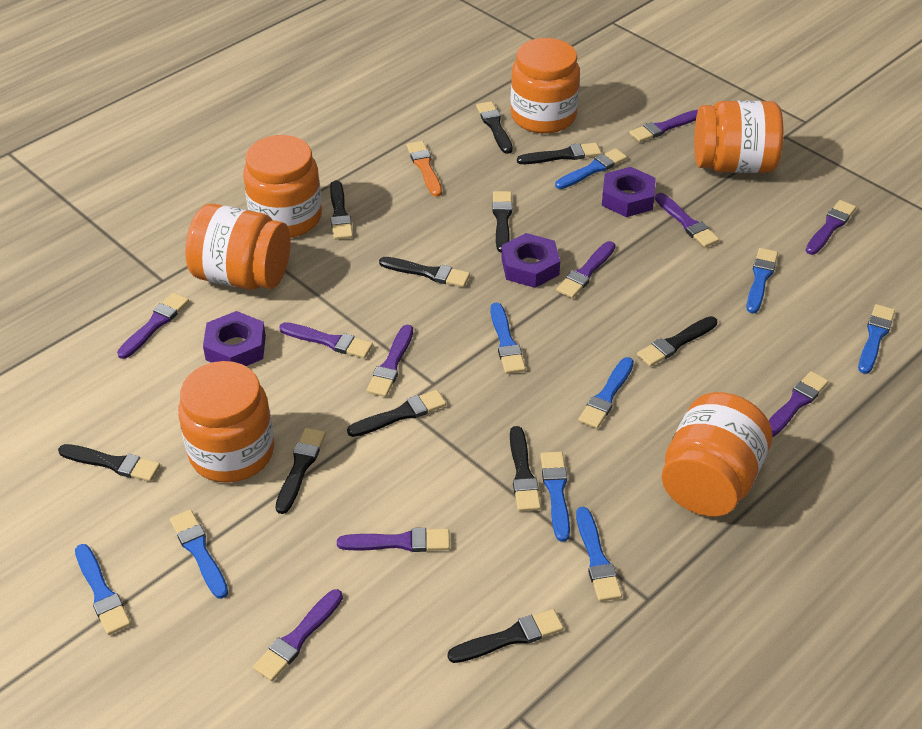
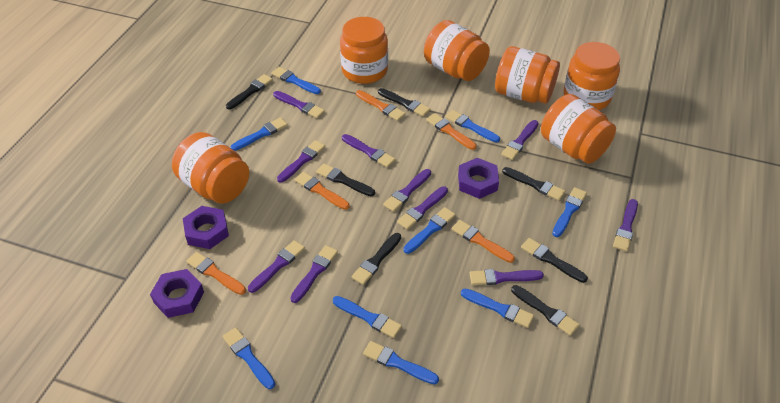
black brush: 11 -> 7
orange brush: 1 -> 5

